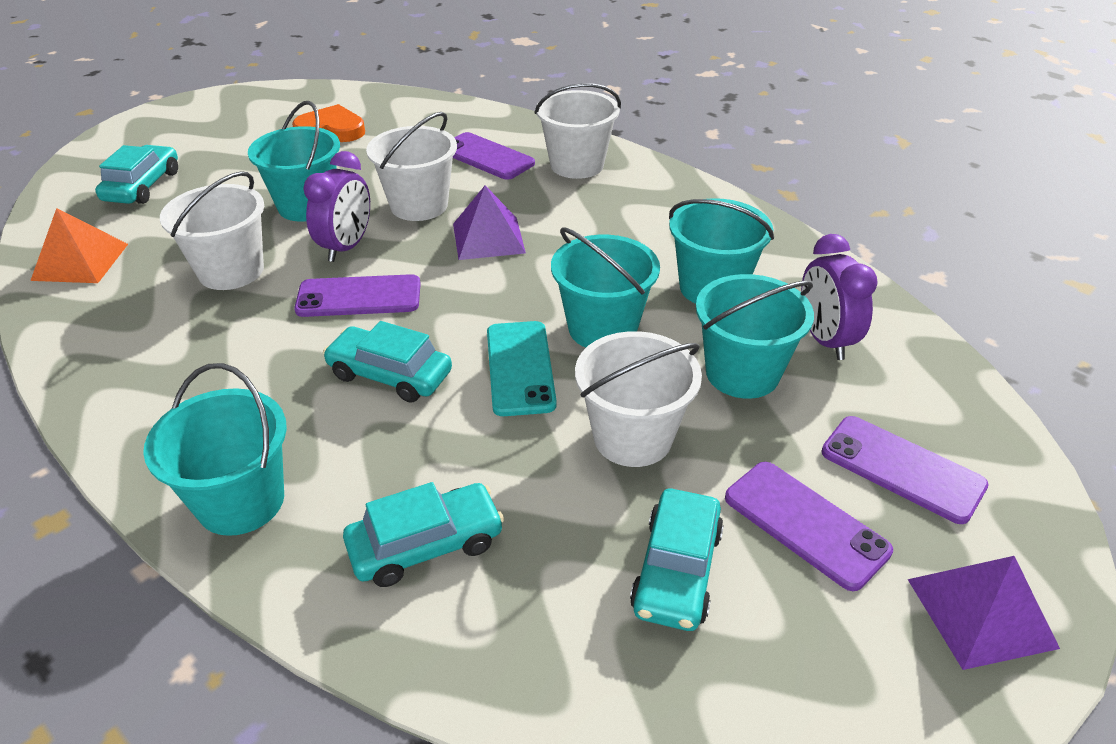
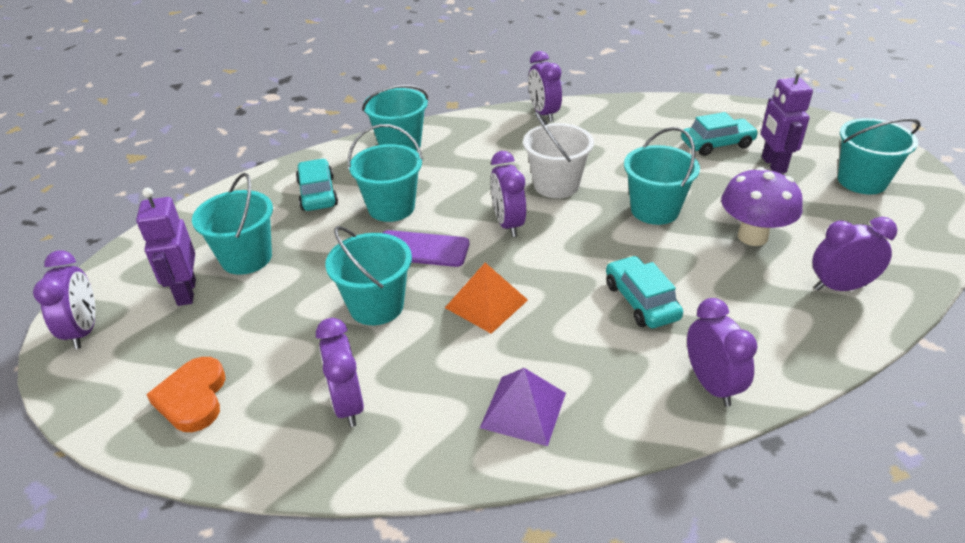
purple clock: 2 -> 6
purple mushroom: 0 -> 1
purple phone: 4 -> 1
purple pyramid: 2 -> 1
purple robot: 0 -> 2
turquoise bucket: 5 -> 6
turquoise car: 4 -> 3
turquoise phone: 1 -> 0
white bucket: 4 -> 1

